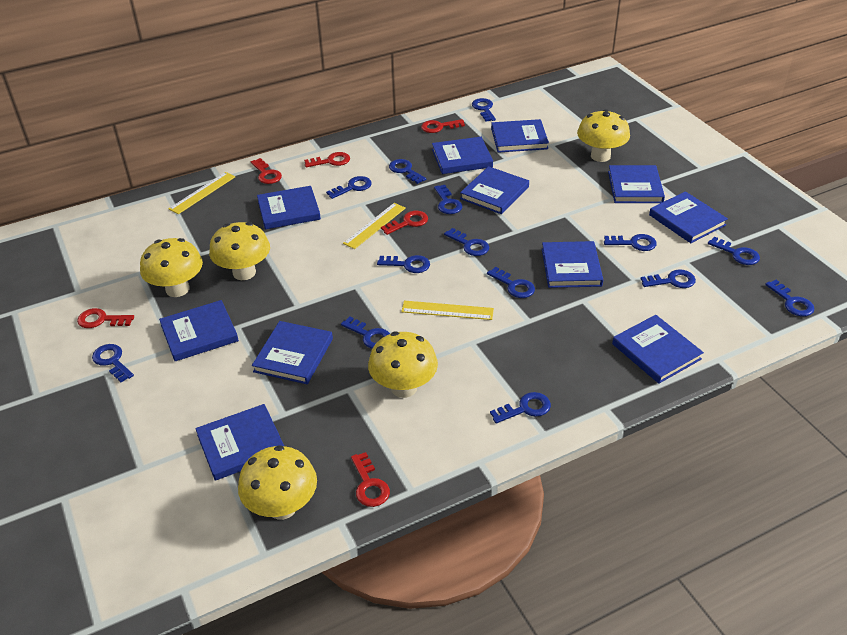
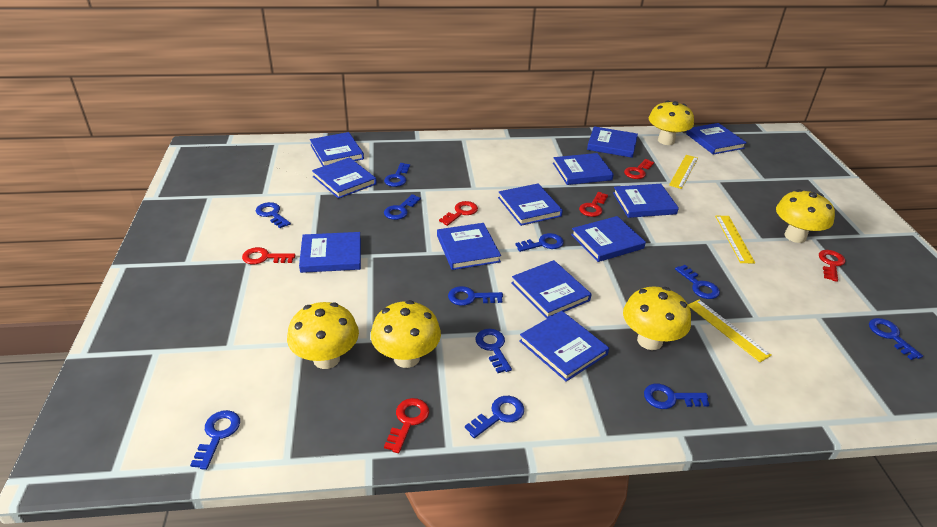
blue book: 11 -> 12
blue key: 14 -> 11

